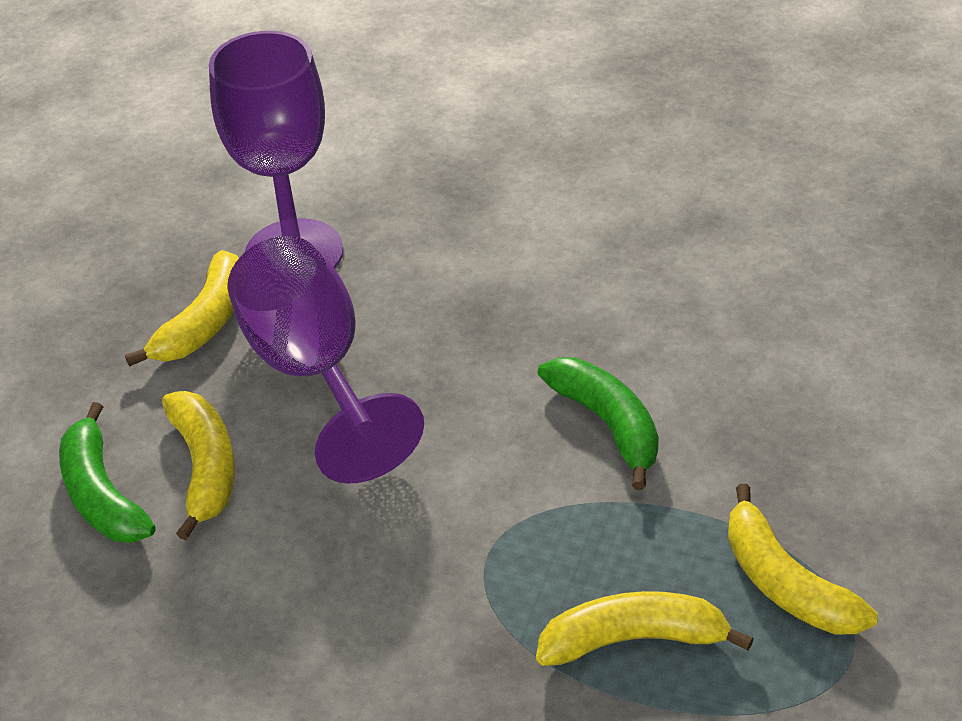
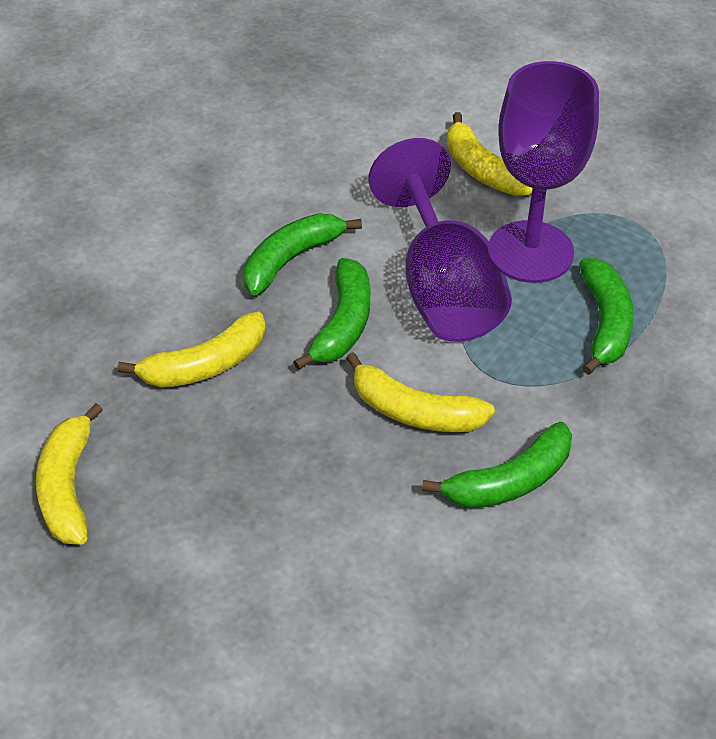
green banana: 2 -> 4

